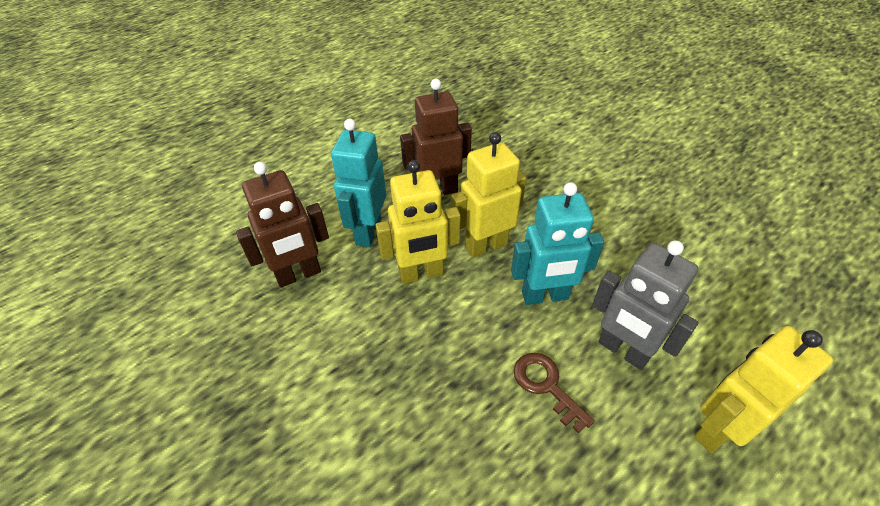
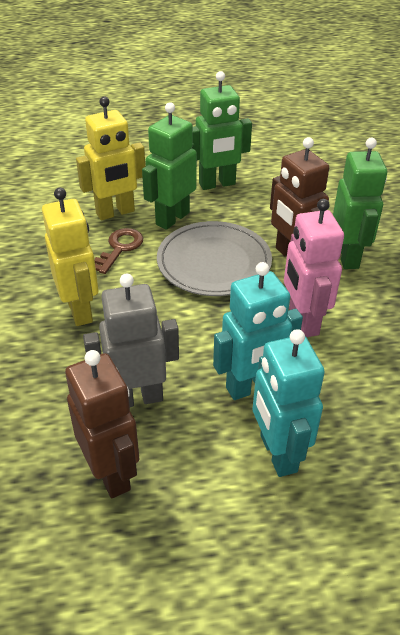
green robot: 0 -> 3
grey plate: 0 -> 1
pink robot: 0 -> 1
yellow robot: 3 -> 2

